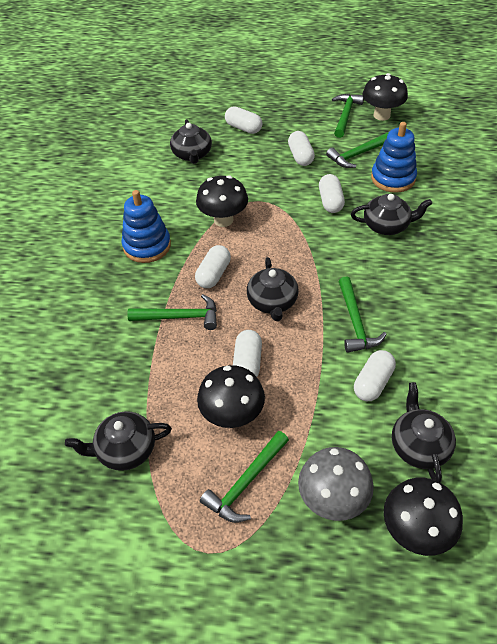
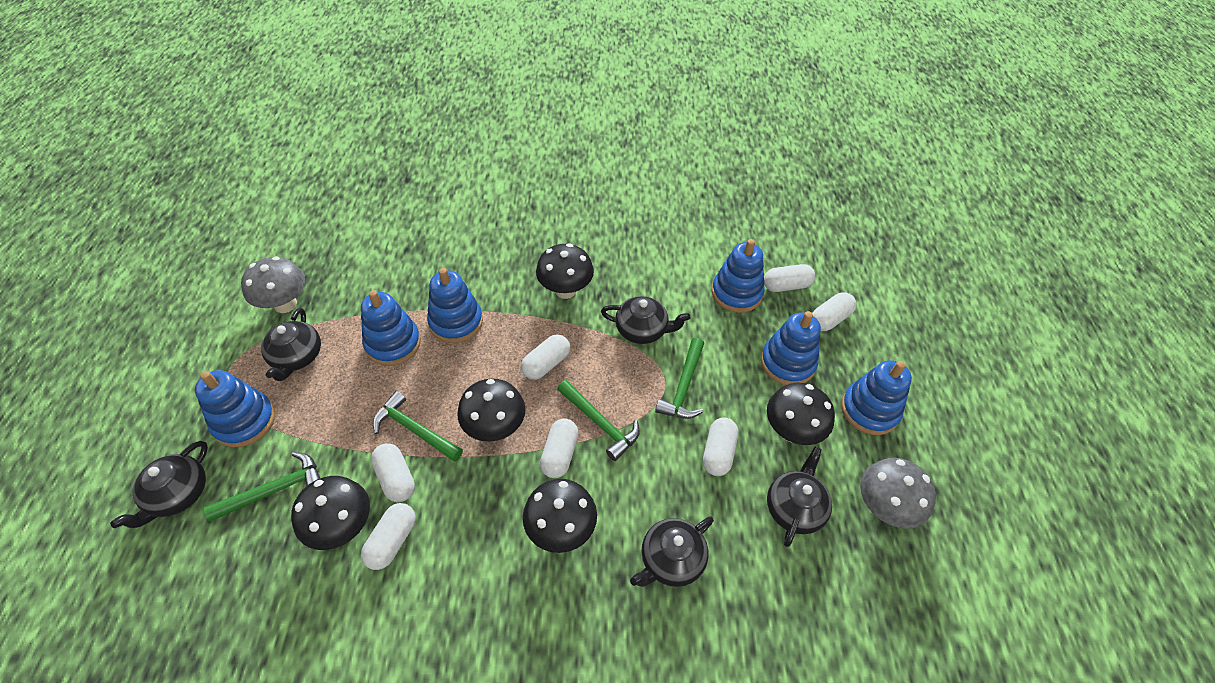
black mushroom: 4 -> 5
blue stacking toy: 2 -> 6
green hammer: 5 -> 4
grey mushroom: 1 -> 2
white capsule: 6 -> 7

